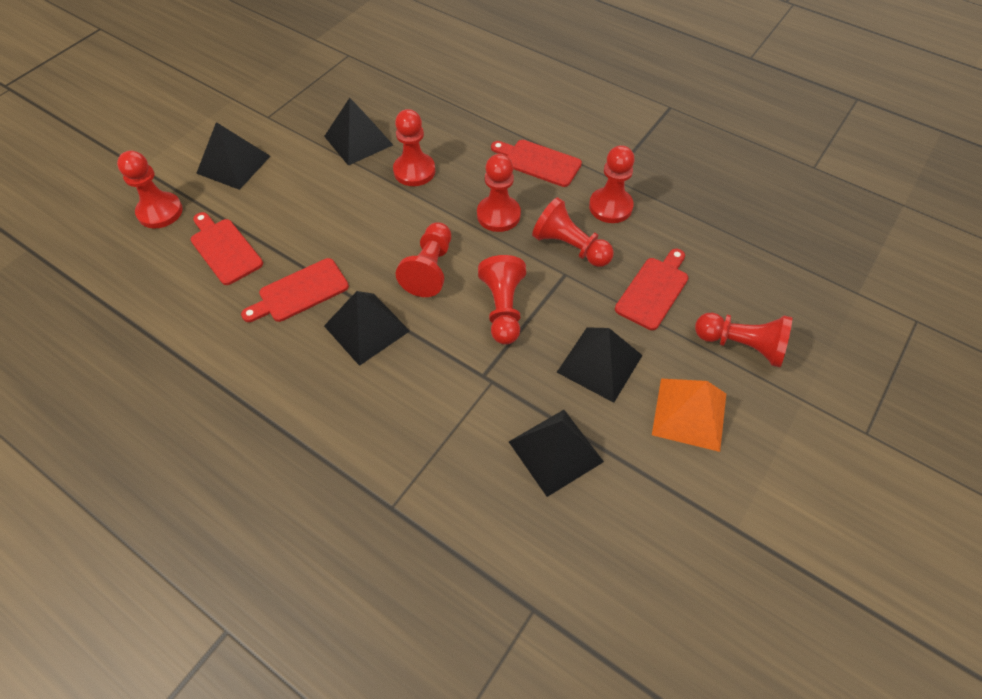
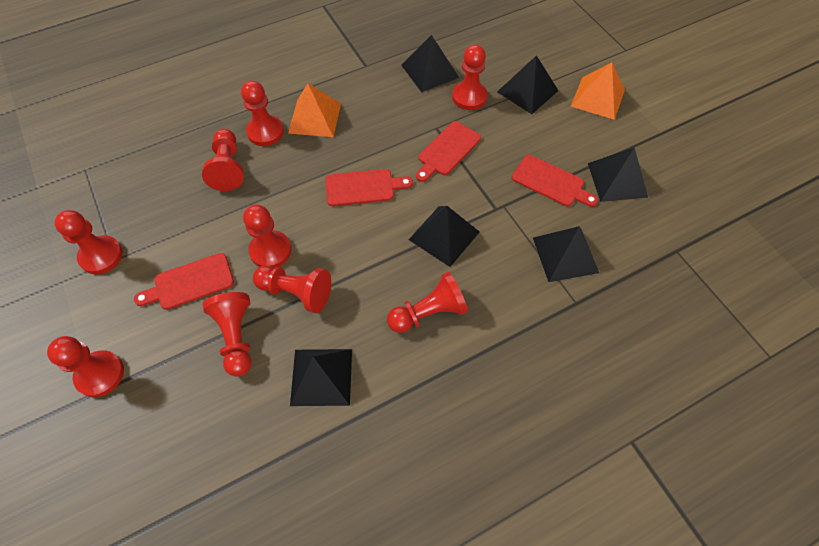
black pyramid: 5 -> 6
orange pyramid: 1 -> 2
red pawn: 8 -> 9

